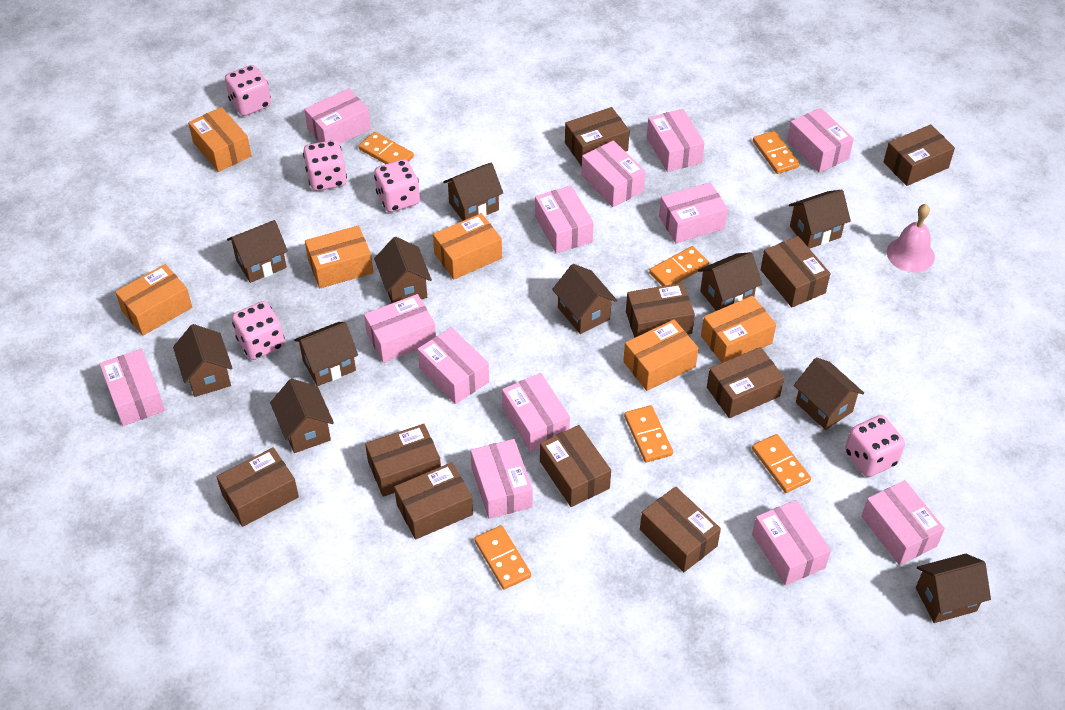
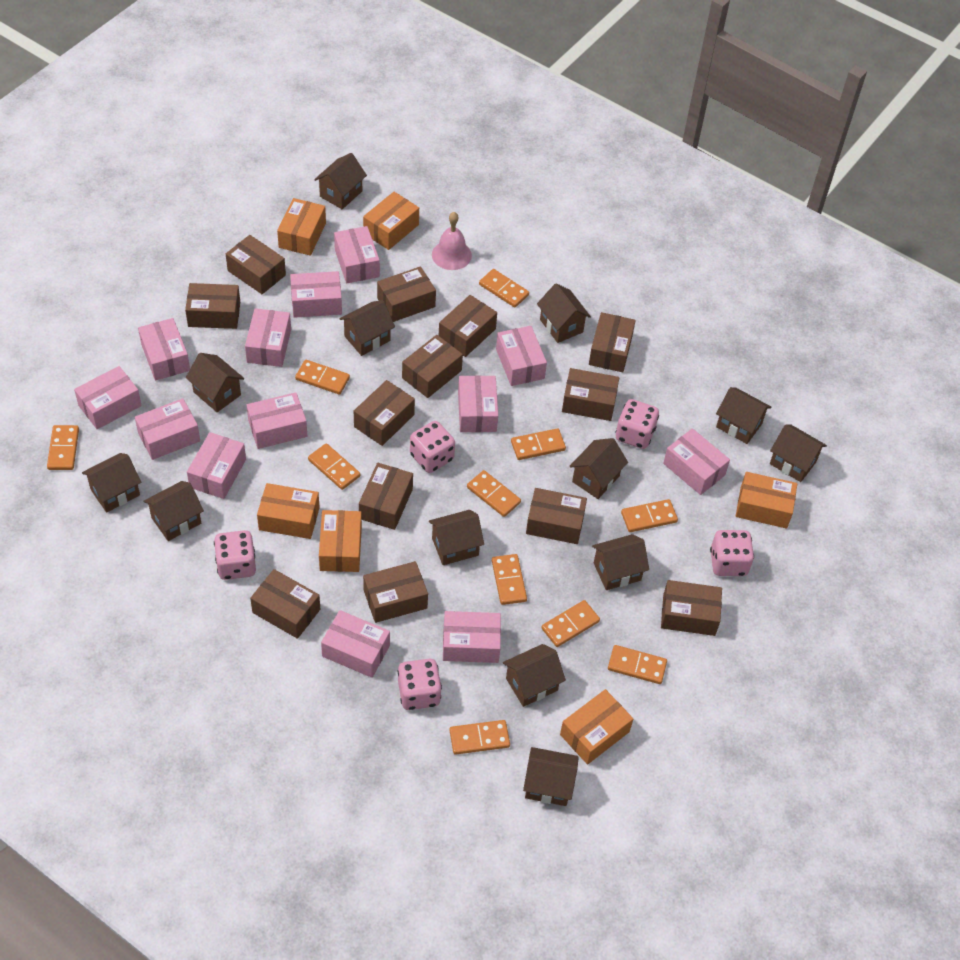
brown box: 10 -> 13
brown house: 11 -> 13
orange domino: 6 -> 11

